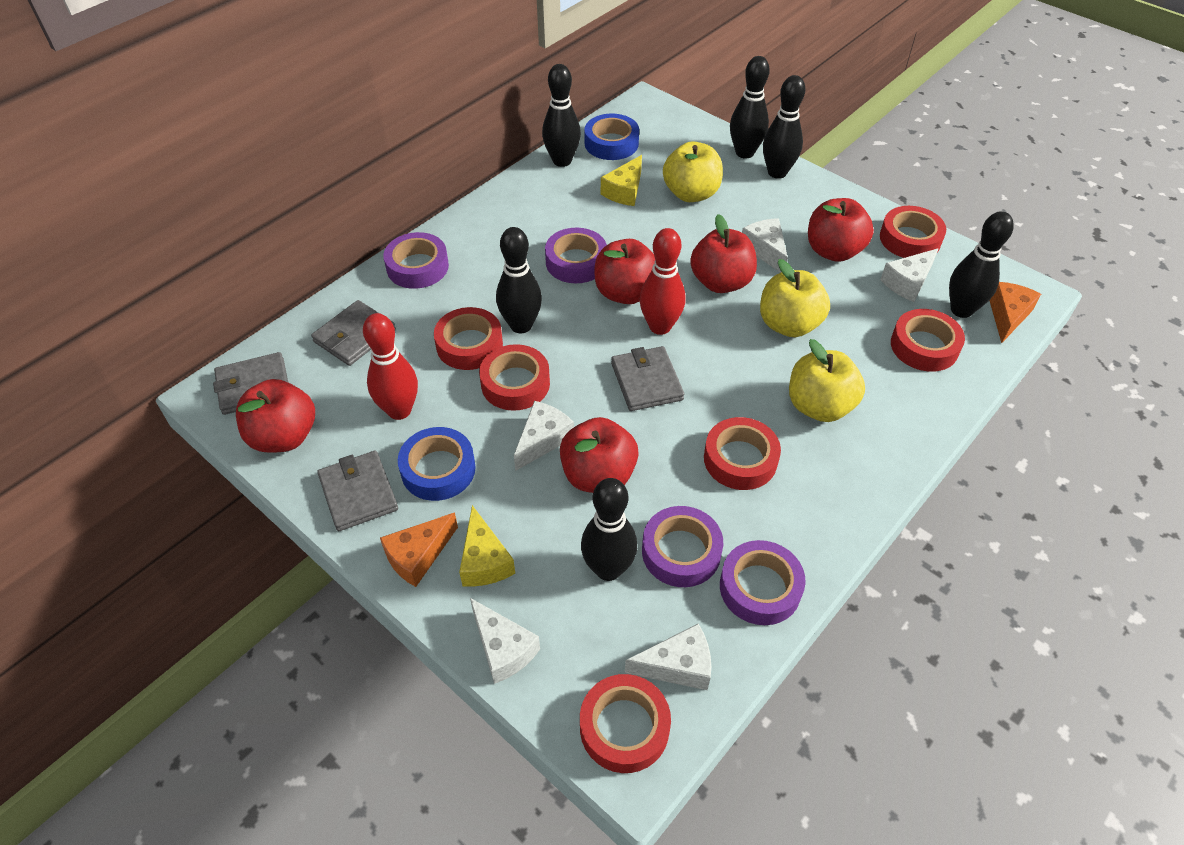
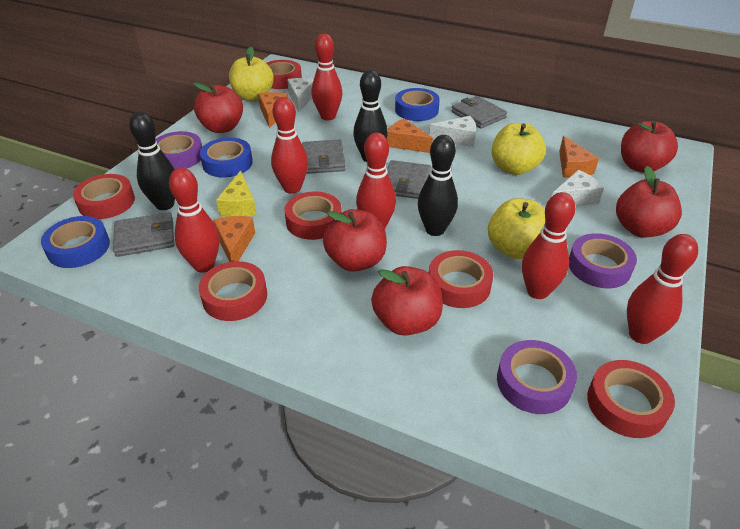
black bowling pin: 6 -> 3
blue tape: 2 -> 3
orange cheese: 2 -> 4
purple tape: 4 -> 3
red bowling pin: 2 -> 6
white cheese: 5 -> 3
yellow cheese: 2 -> 1

